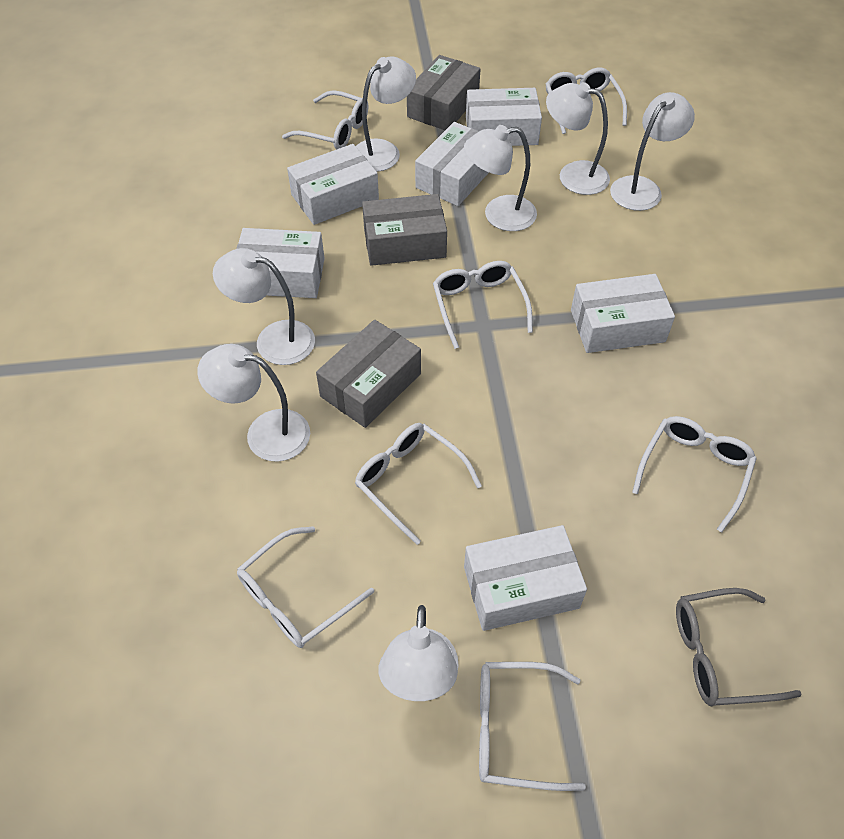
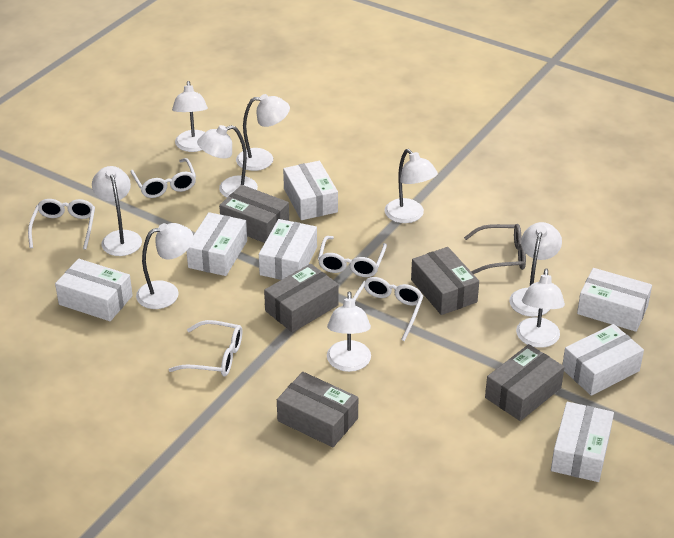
grey box: 3 -> 5
white box: 6 -> 7
white glasses: 7 -> 5
white lamp: 7 -> 9

